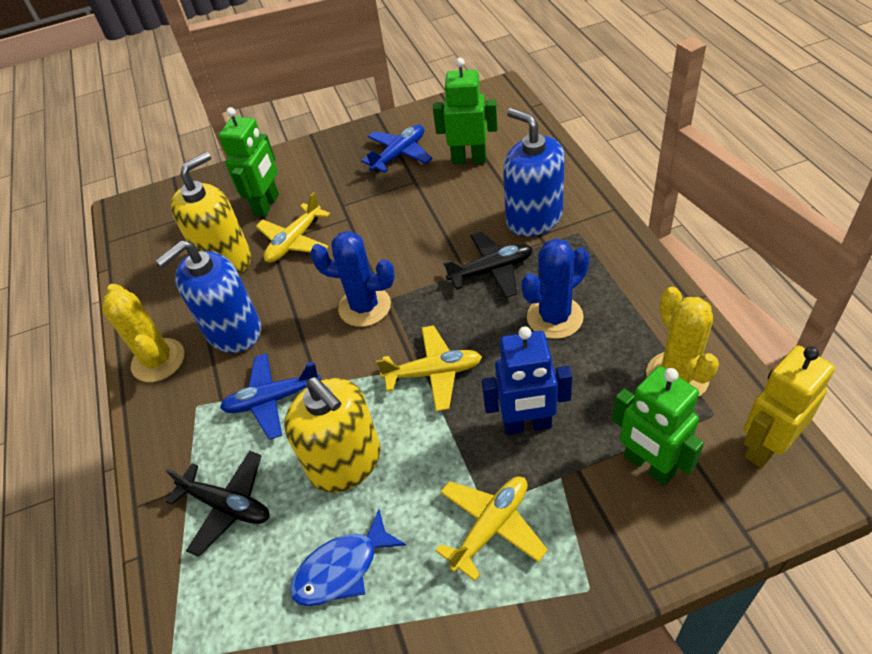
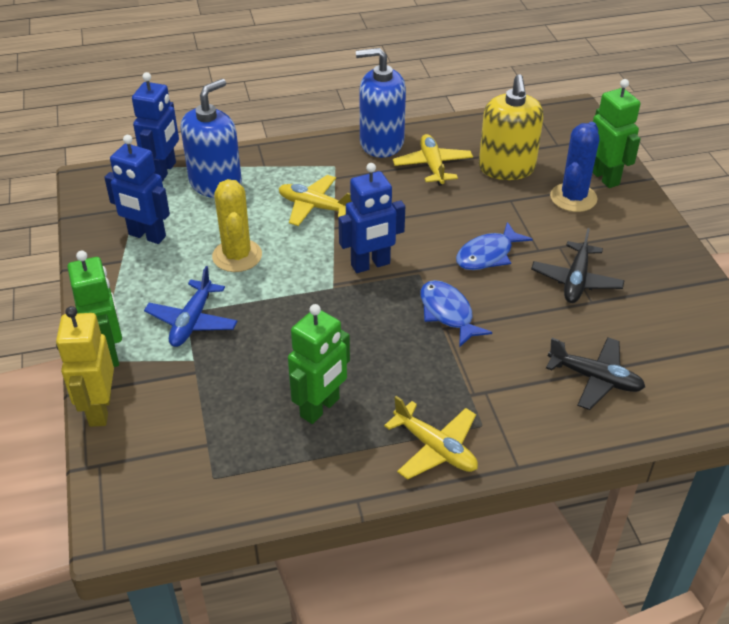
blue cactus: 2 -> 1
blue fish: 1 -> 2
blue plane: 2 -> 1
blue robot: 1 -> 3
yellow cactus: 2 -> 1
yellow soap dispenser: 2 -> 1

